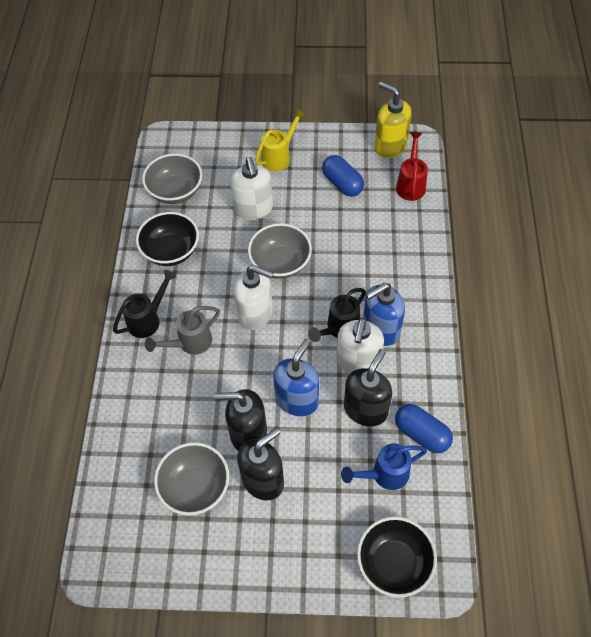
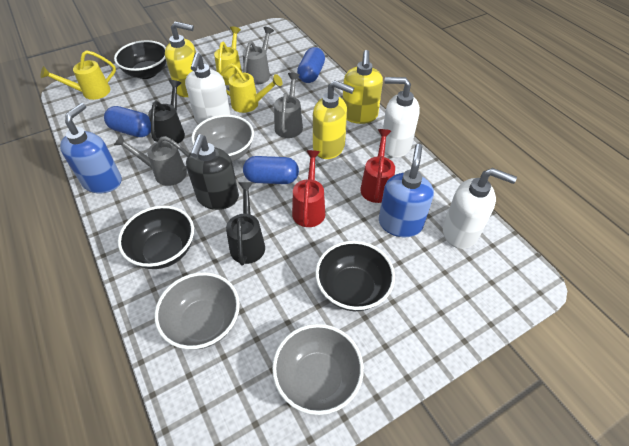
black bowl: 2 -> 3
black soap dispenser: 3 -> 1
blue capsule: 2 -> 3
blue watering can: 1 -> 0
grey watering can: 1 -> 3
red watering can: 1 -> 2
yellow soap dispenser: 1 -> 3
yellow watering can: 1 -> 3

